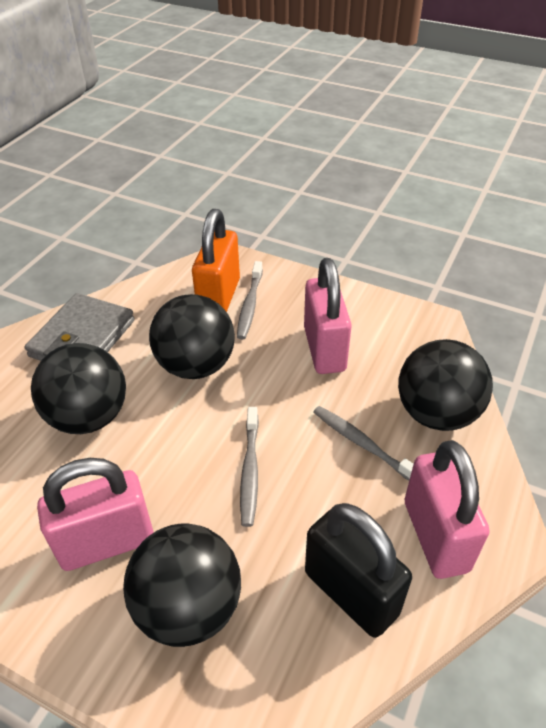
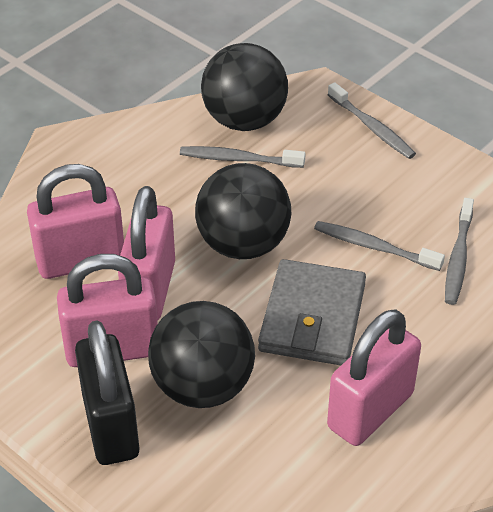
black ball: 4 -> 3
grey toothbrush: 3 -> 4
orange padlock: 1 -> 0
pink padlock: 3 -> 4

